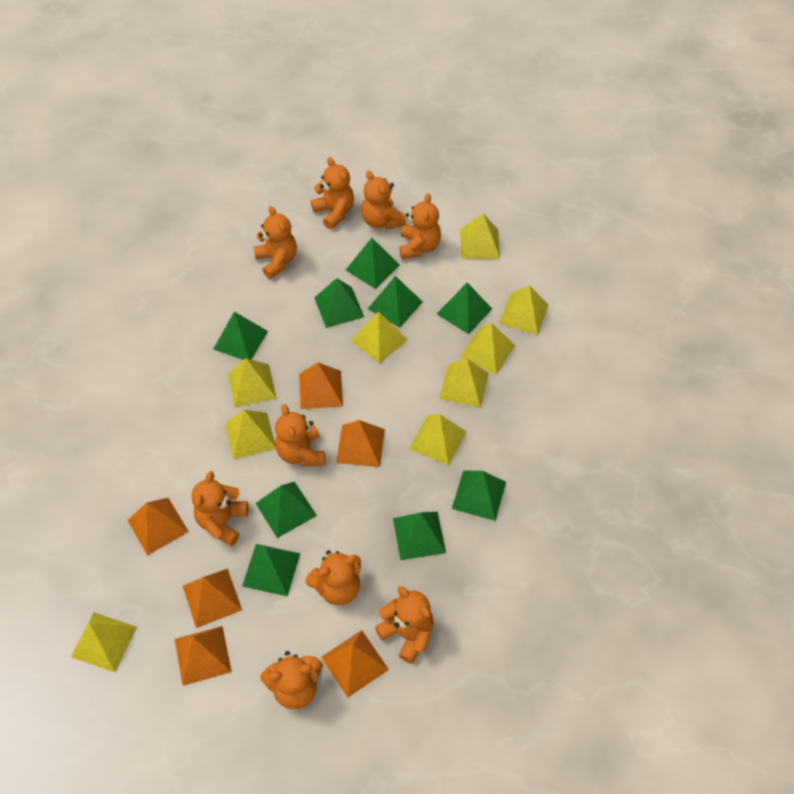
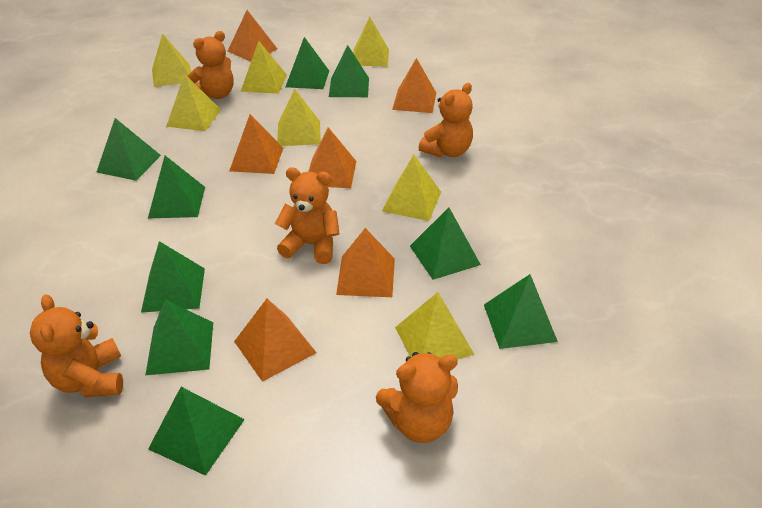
orange teddy bear: 9 -> 5
yellow pyramid: 9 -> 7

